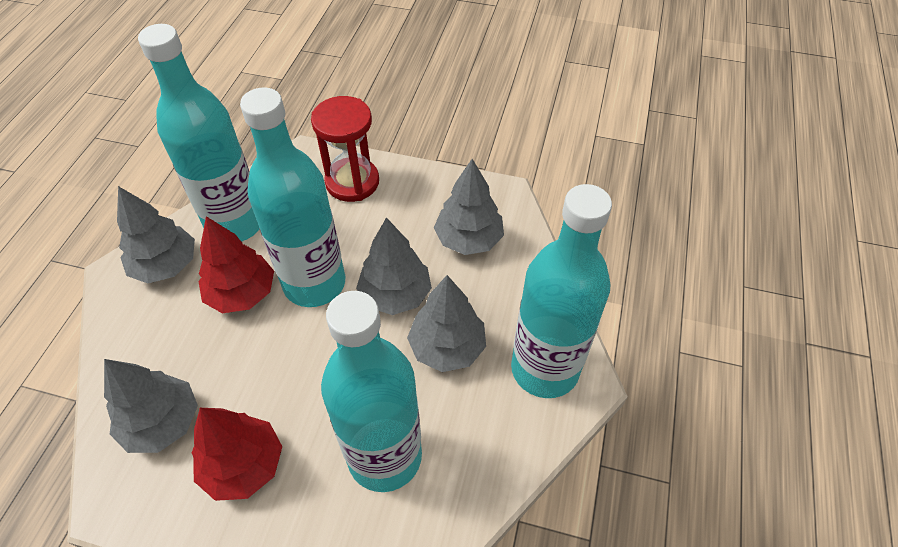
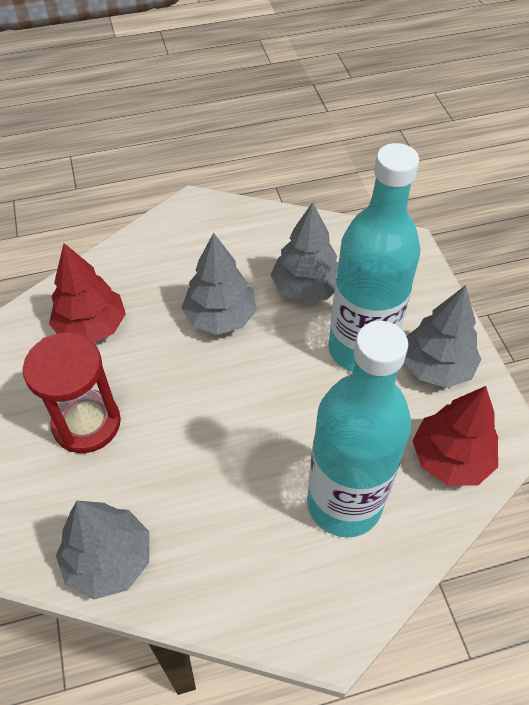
grey tree: 5 -> 4
turquoise bottle: 4 -> 2

